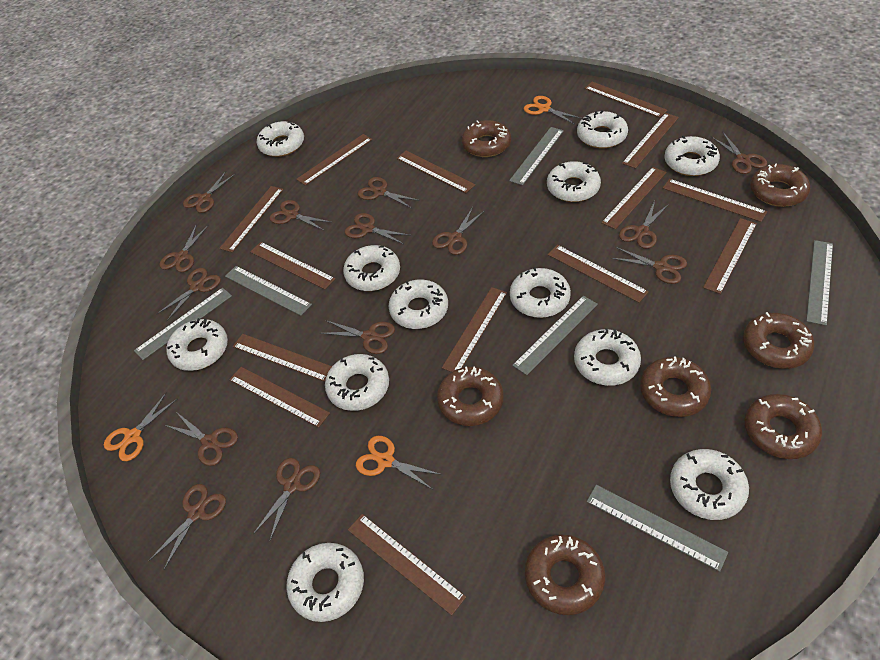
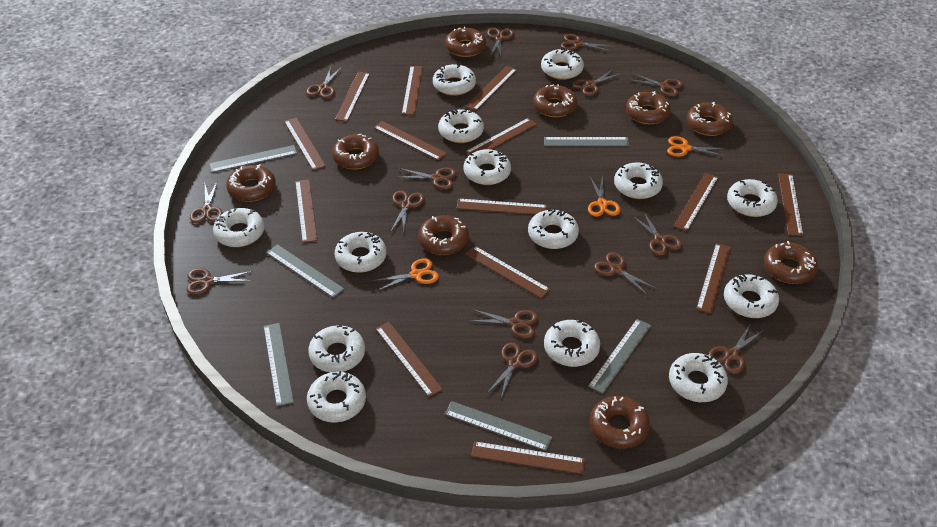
brown donut: 7 -> 9
white donut: 12 -> 14

